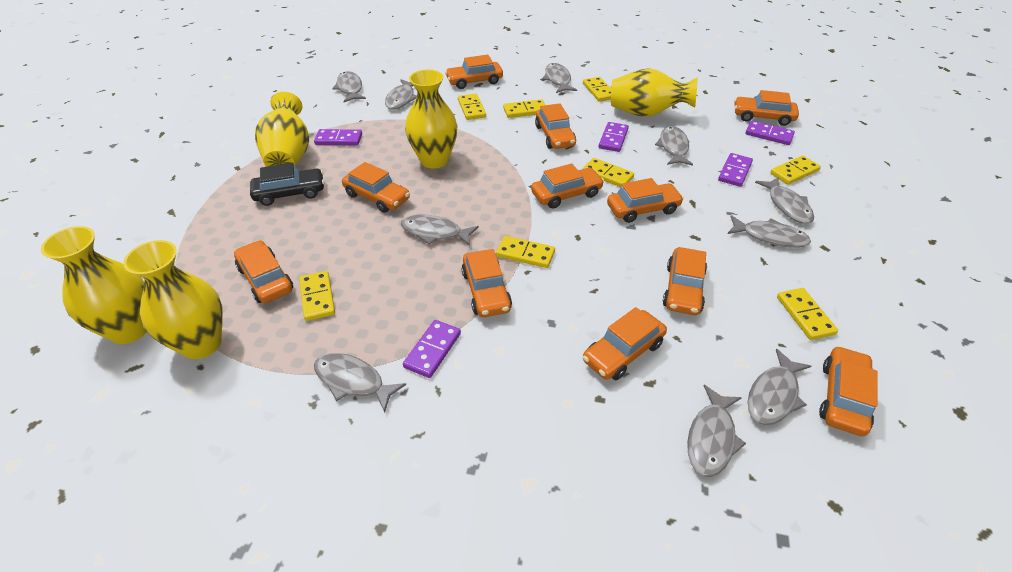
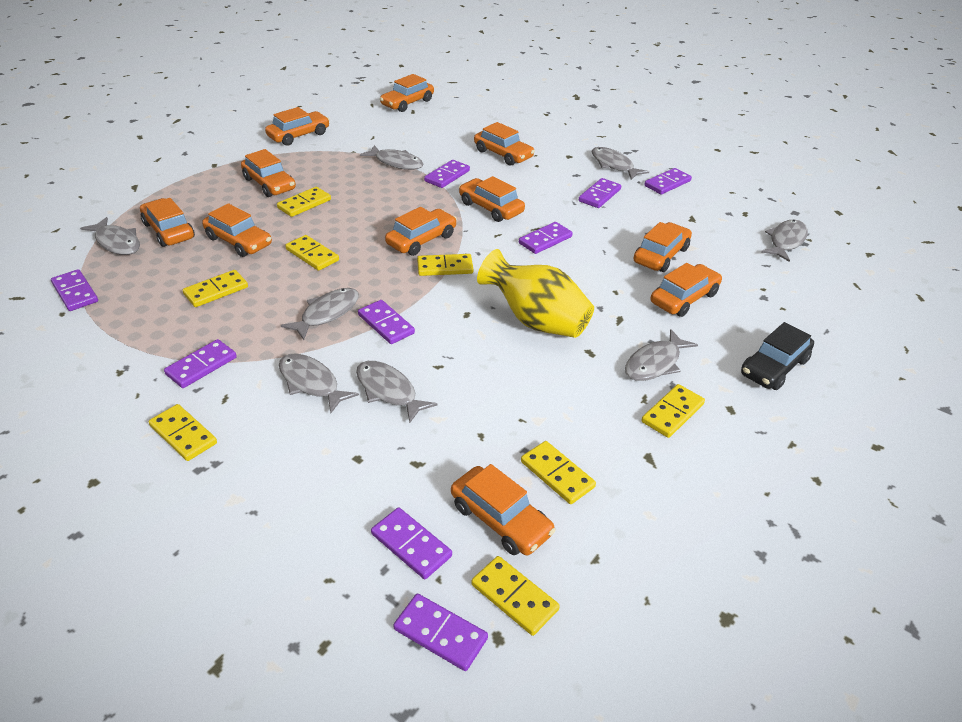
grey fish: 10 -> 8
purple domino: 5 -> 9
yellow vase: 5 -> 1

